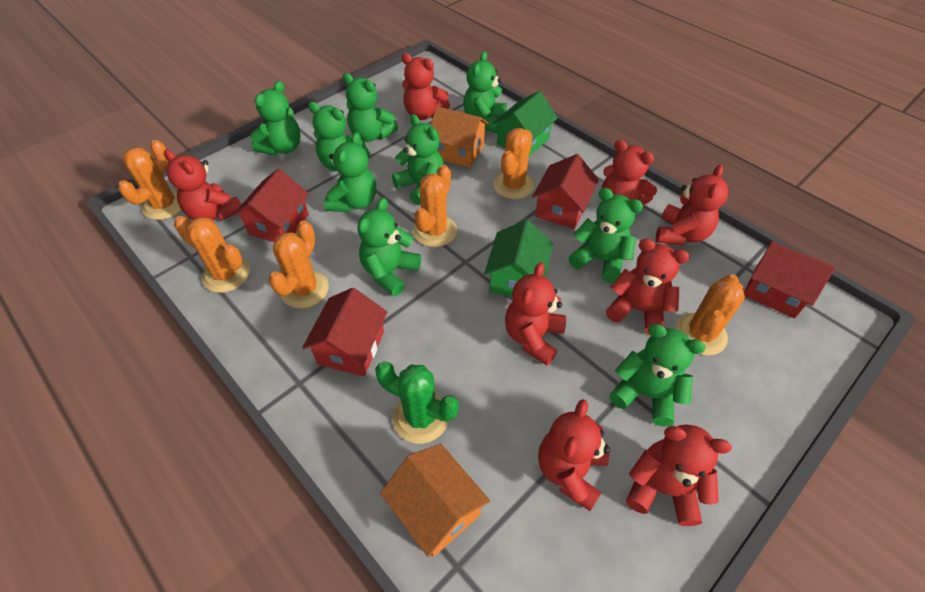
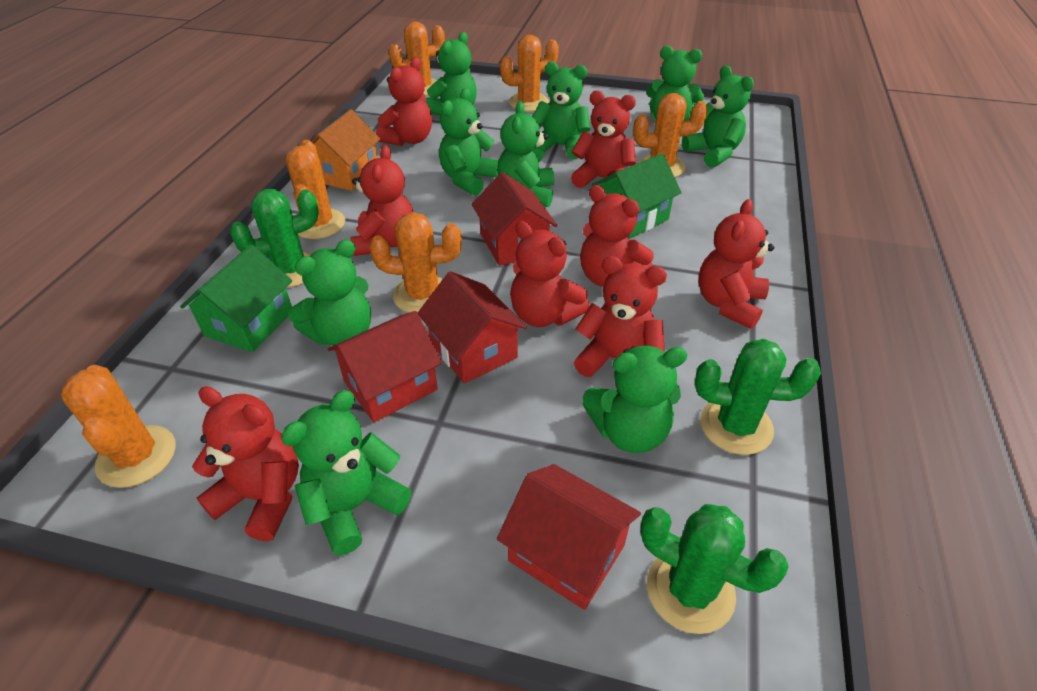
green cactus: 1 -> 3
orange house: 2 -> 1

